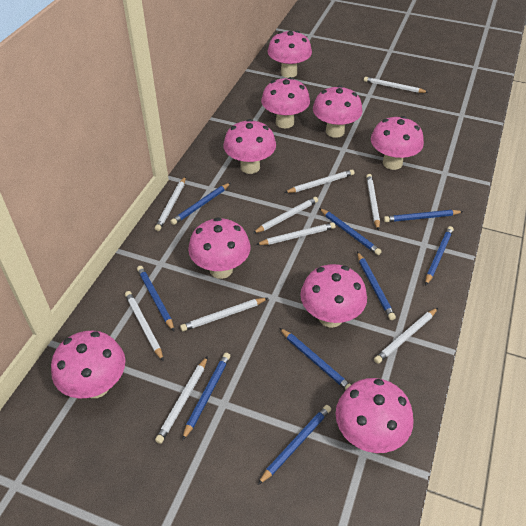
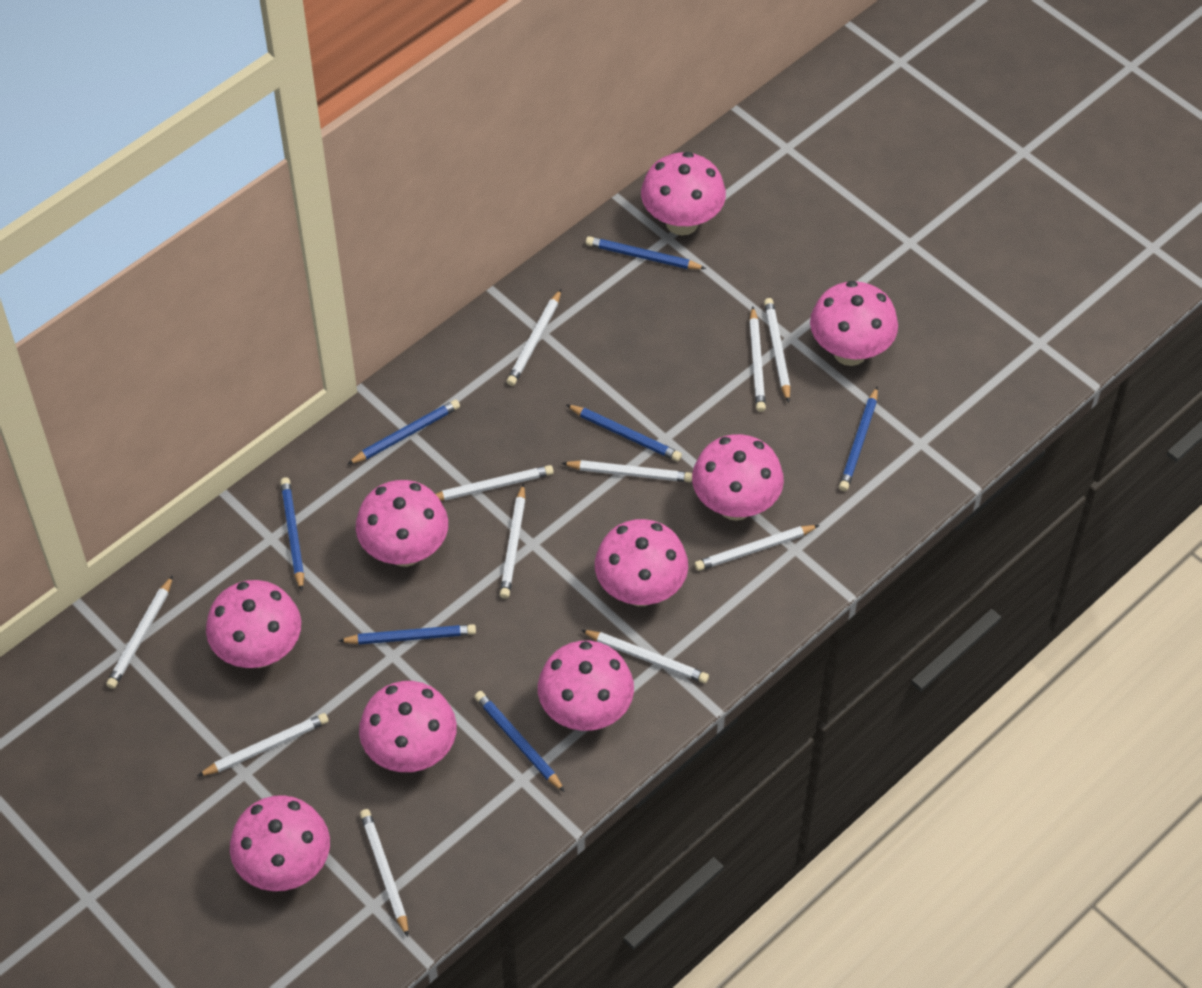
blue pencil: 9 -> 7
white pencil: 10 -> 11

